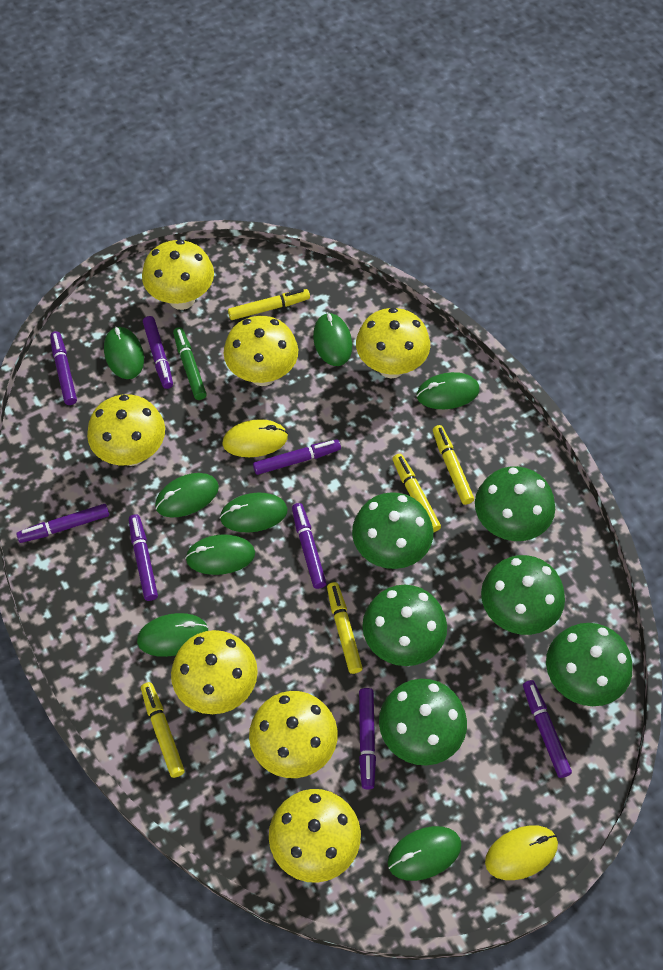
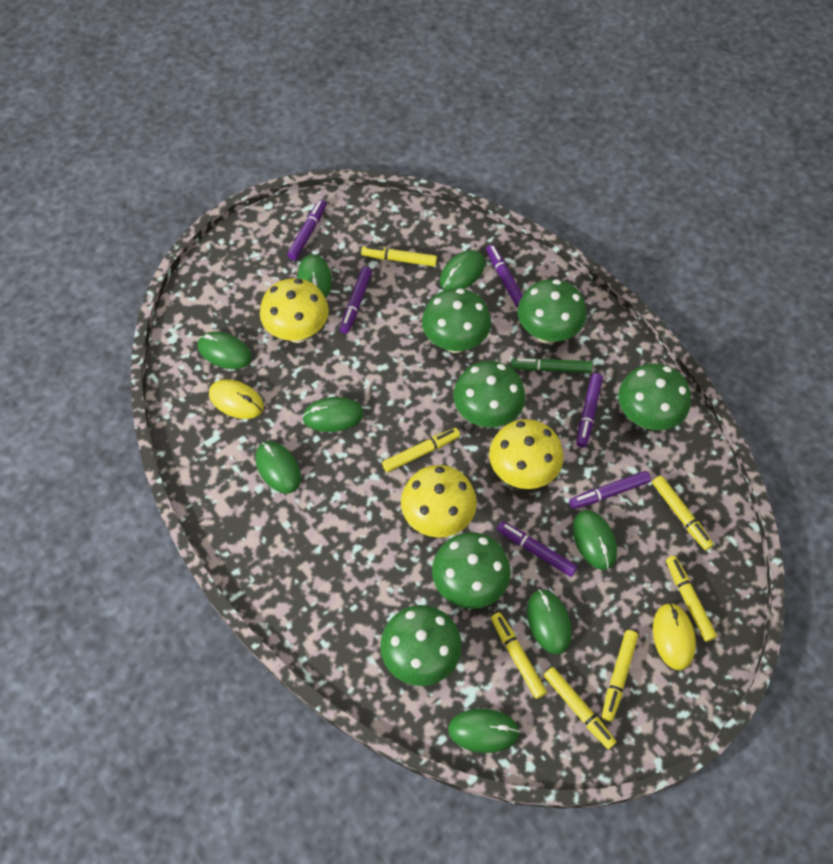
purple marker: 8 -> 6
yellow marker: 5 -> 7
yellow mushroom: 7 -> 3

